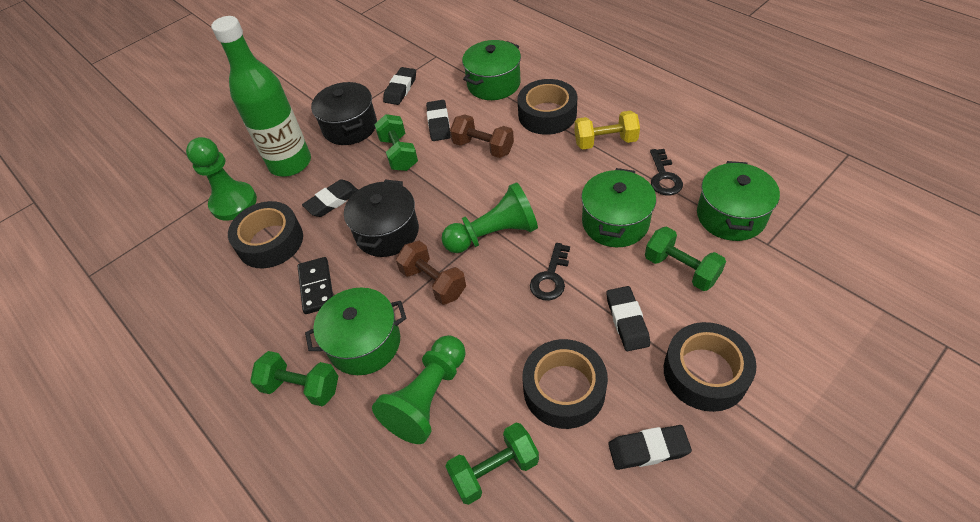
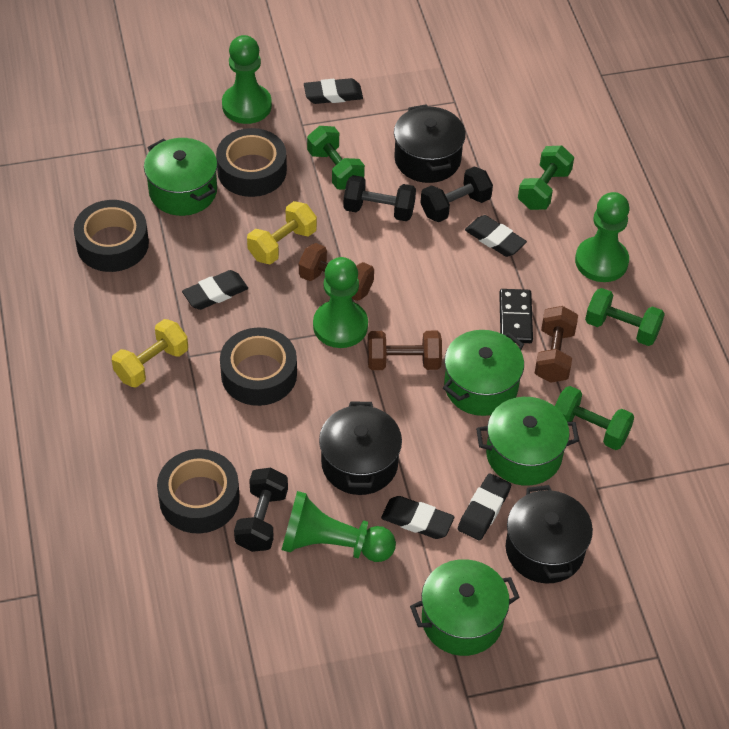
black dumbbell: 0 -> 3
black key: 2 -> 0
black pot: 2 -> 3
brown dumbbell: 2 -> 3
green bottle: 1 -> 0
green pawn: 3 -> 4
yellow dumbbell: 1 -> 2

